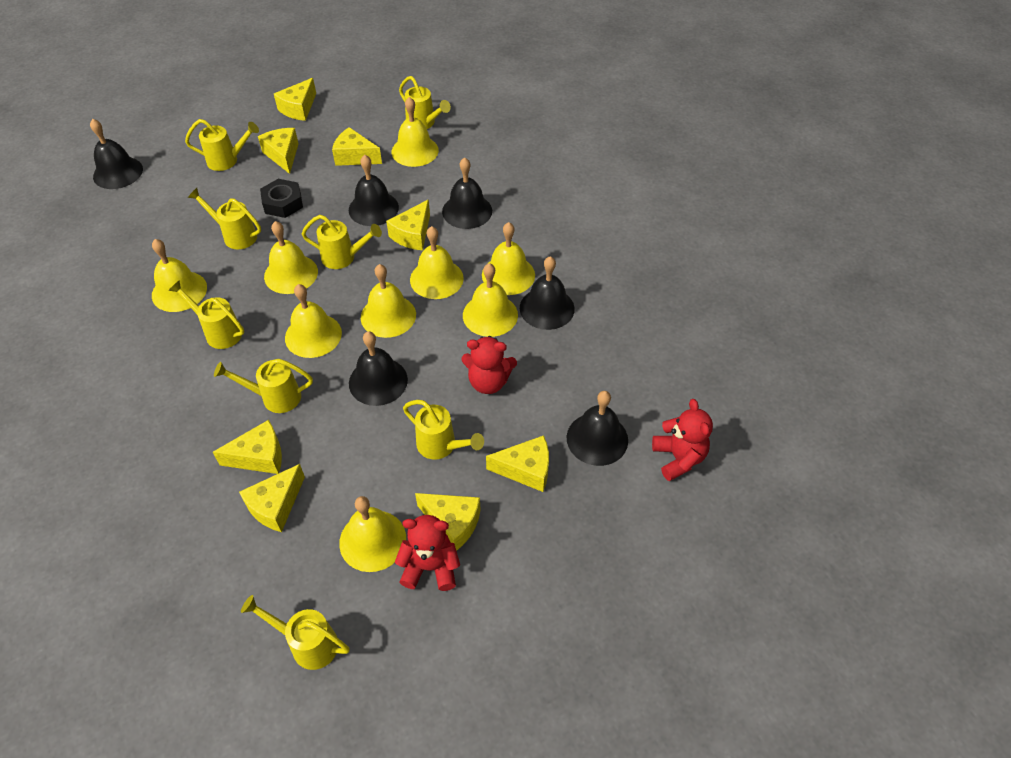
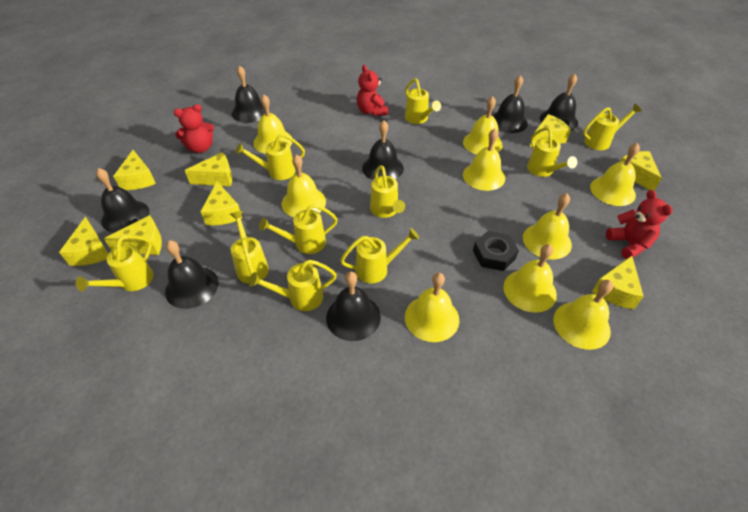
black bell: 6 -> 7
yellow watering can: 8 -> 10

